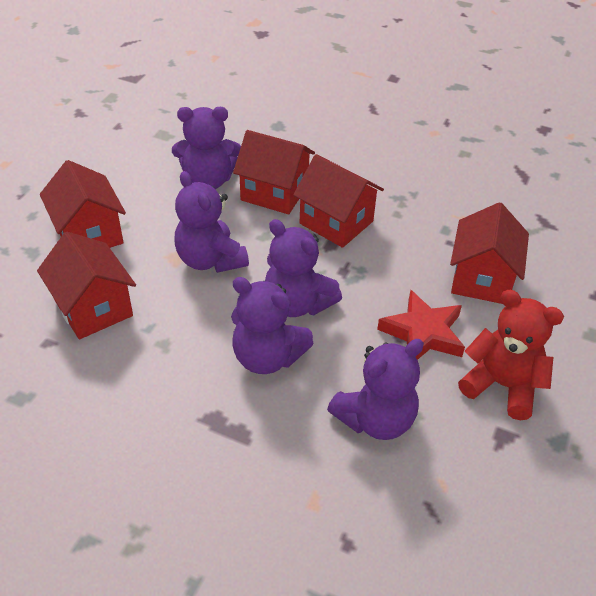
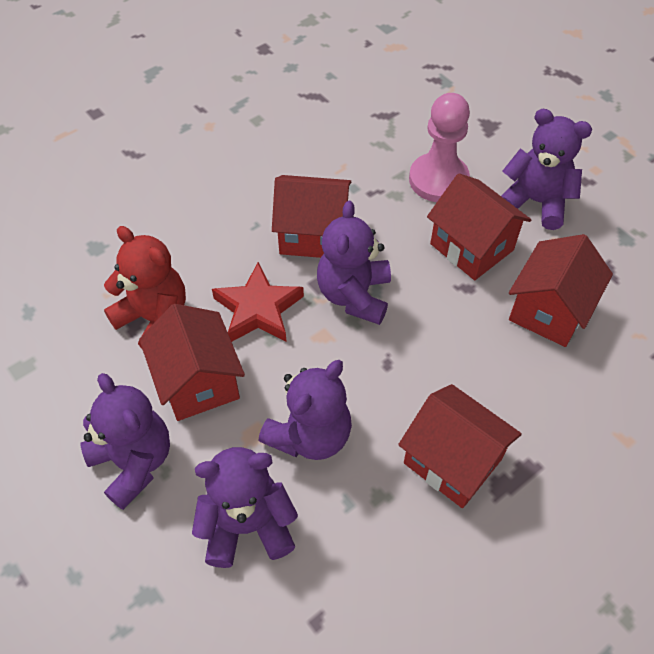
pink pawn: 0 -> 1

